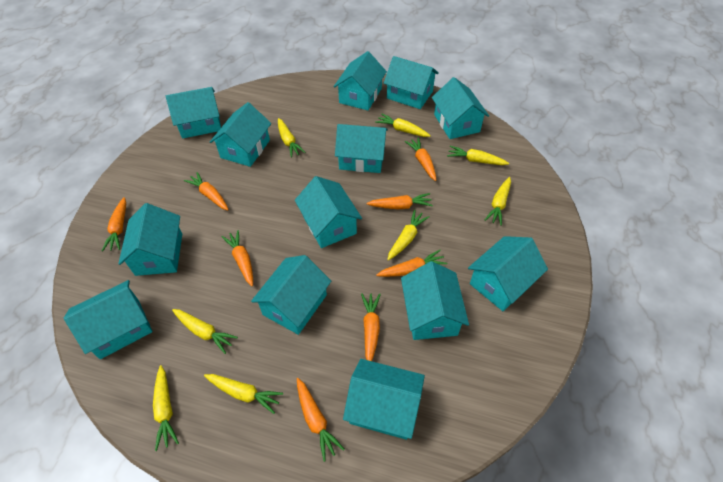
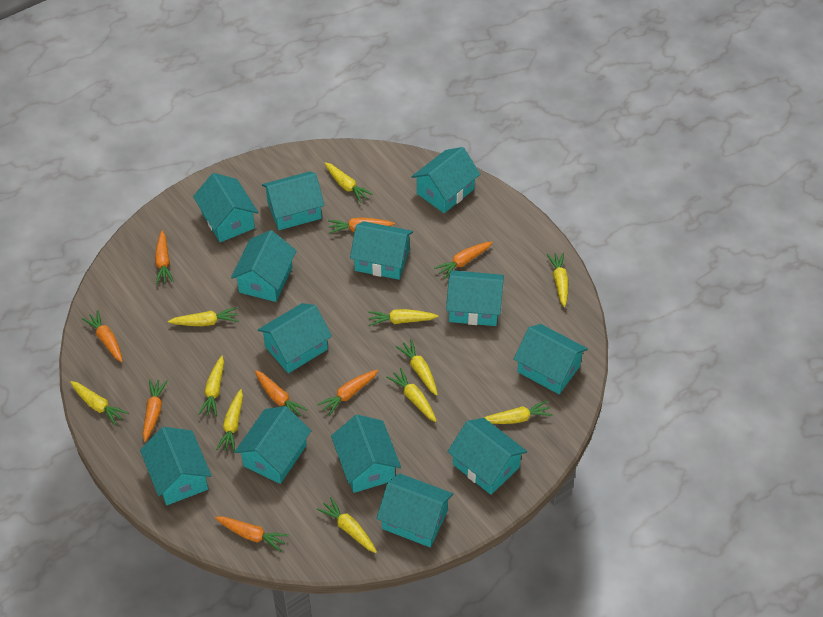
yellow carrot: 8 -> 11

